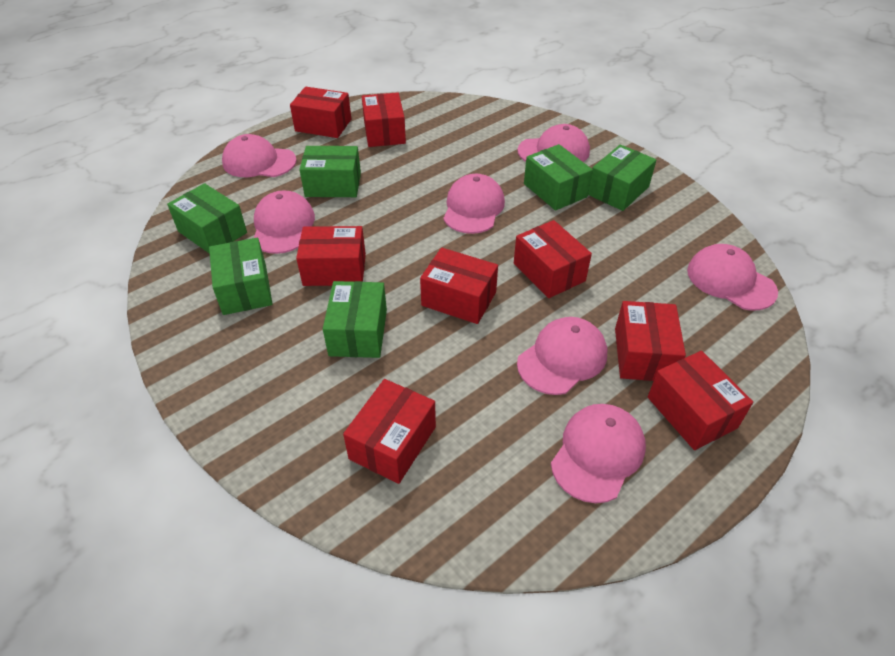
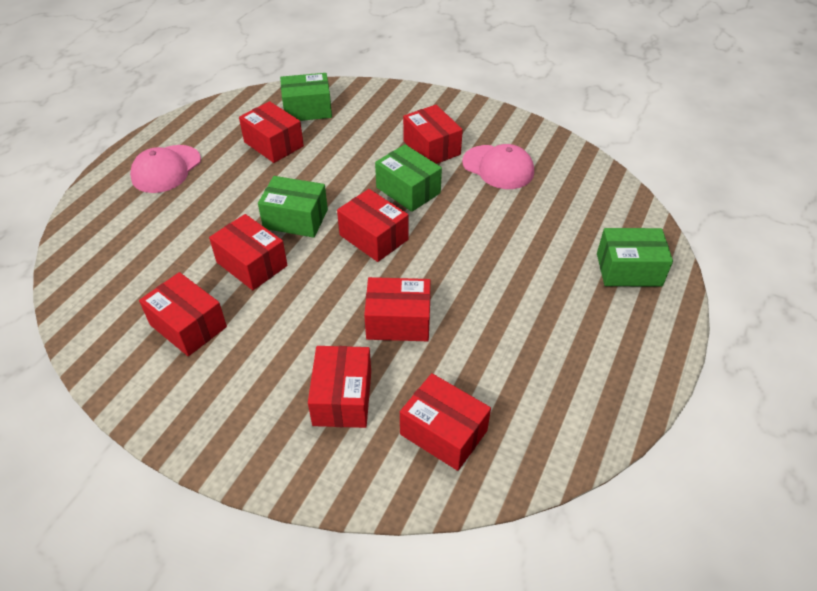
green box: 6 -> 4
pink cap: 7 -> 2

